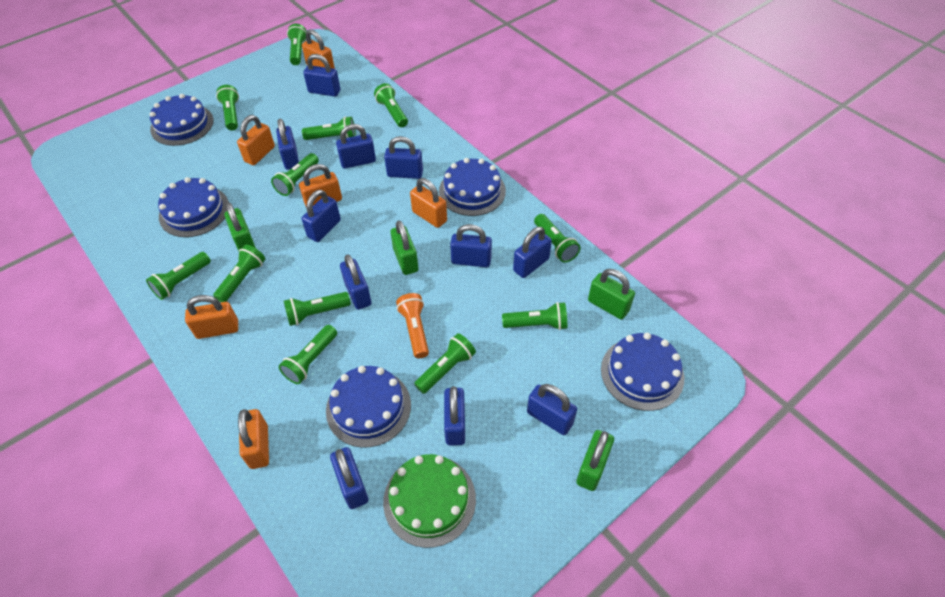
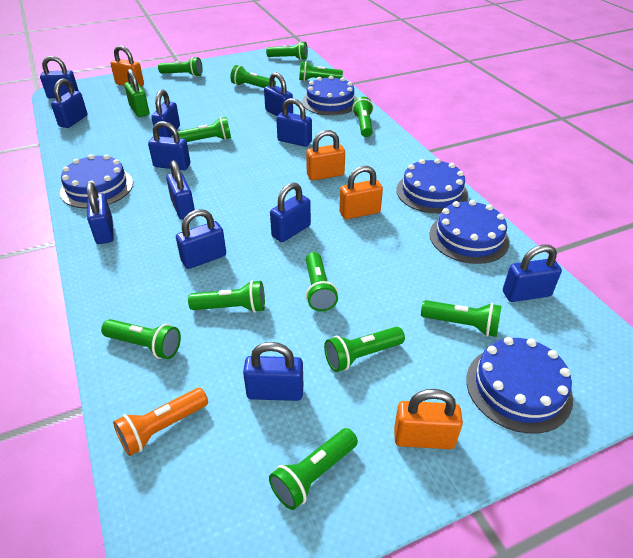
blue padlock: 11 -> 12
green cake: 1 -> 0
green padlock: 4 -> 1
orange padlock: 6 -> 4

